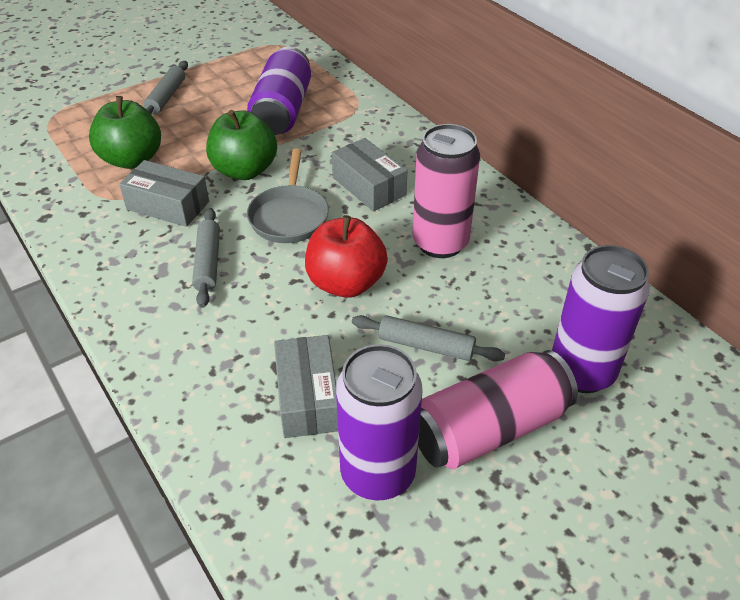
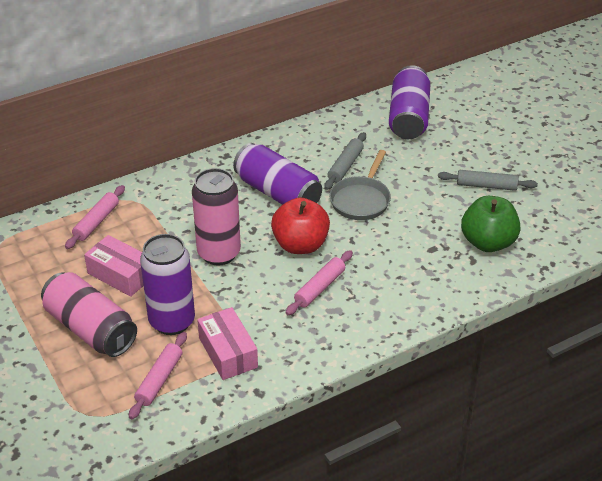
green apple: 2 -> 1
grey box: 3 -> 0
grey rolling pin: 3 -> 2
pink box: 0 -> 2
pink rolling pin: 0 -> 3

